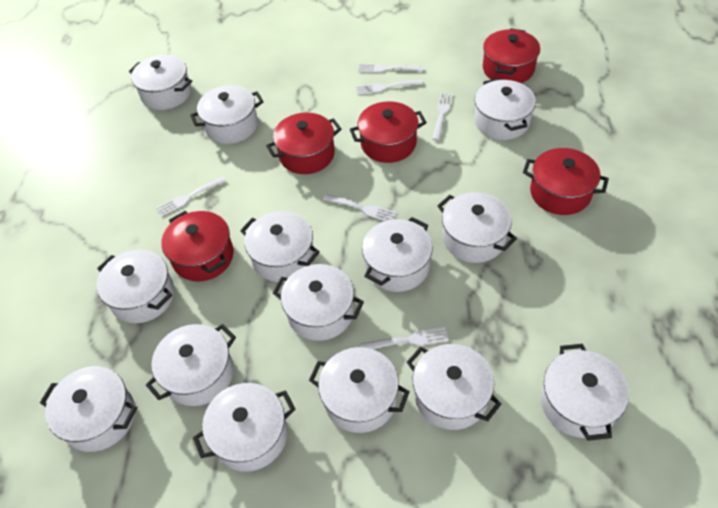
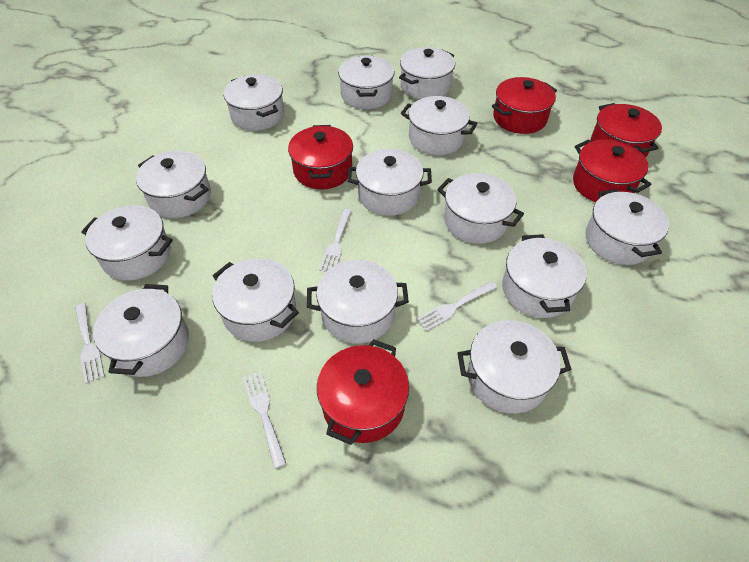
white fork: 6 -> 4

